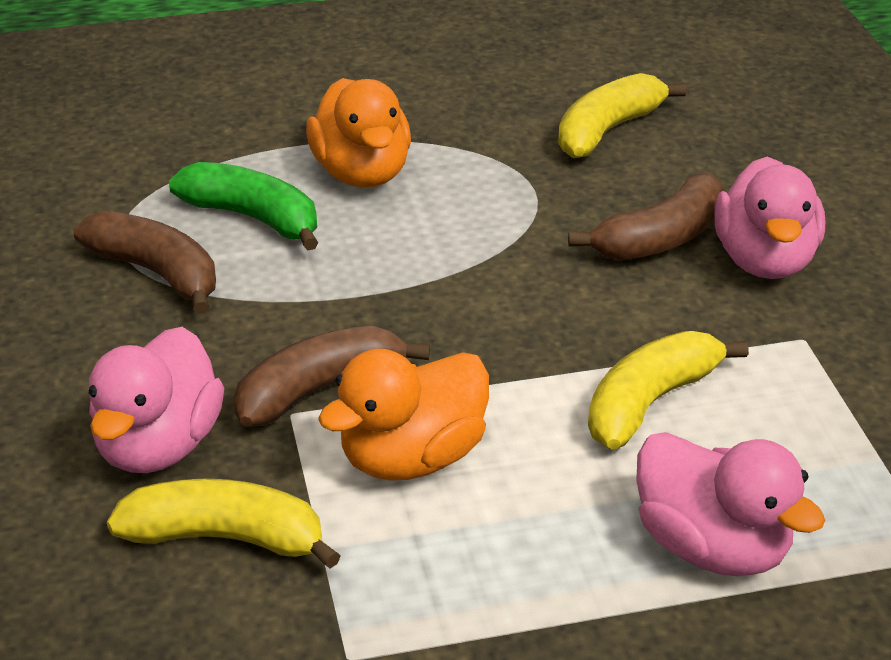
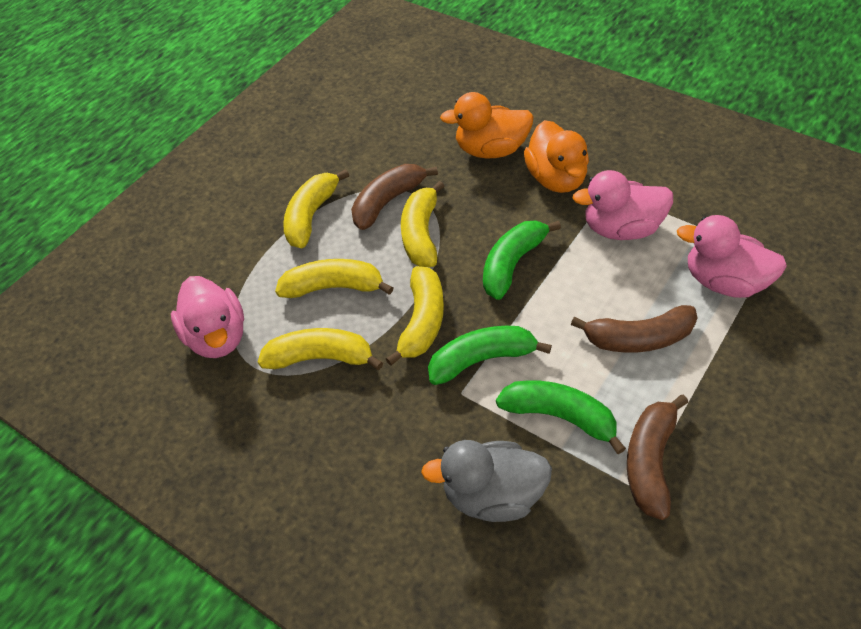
green banana: 1 -> 3
grey duck: 0 -> 1
yellow banana: 3 -> 5

